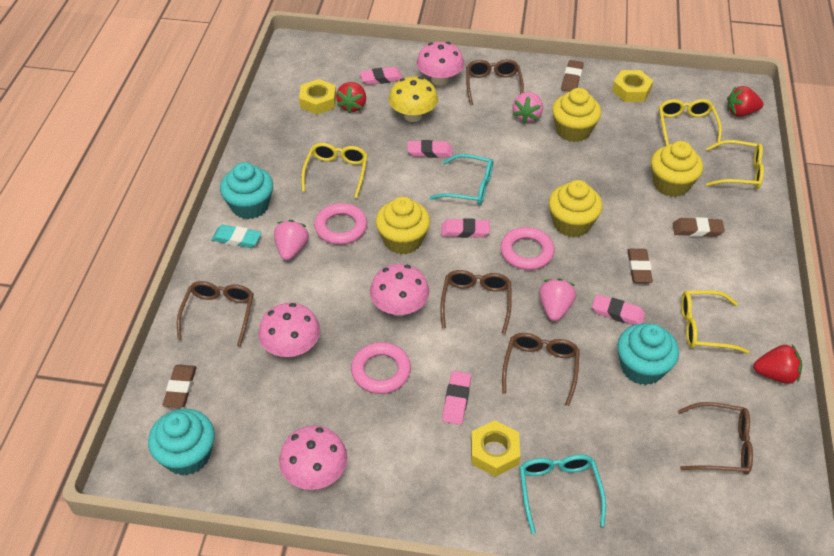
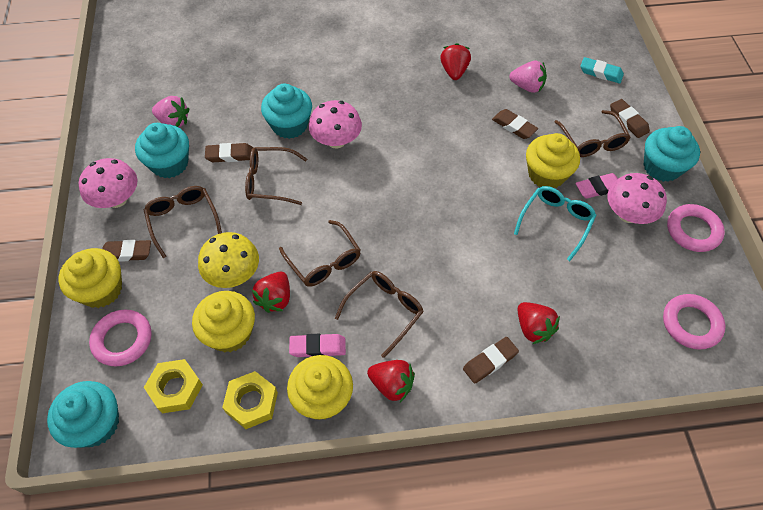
brown eraser: 4 -> 5
pink eraser: 5 -> 2
pink mushroom: 4 -> 3
pink strawberry: 3 -> 2
red strawberry: 3 -> 4
turquoise cupcake: 3 -> 4
turquoise glasses: 2 -> 1
yellow glasses: 4 -> 0
yellow nut: 3 -> 2

